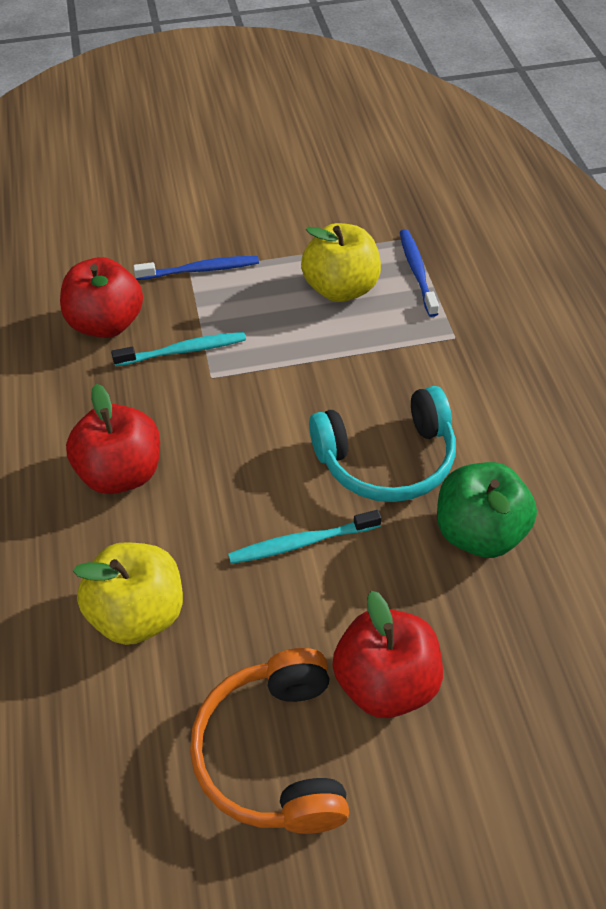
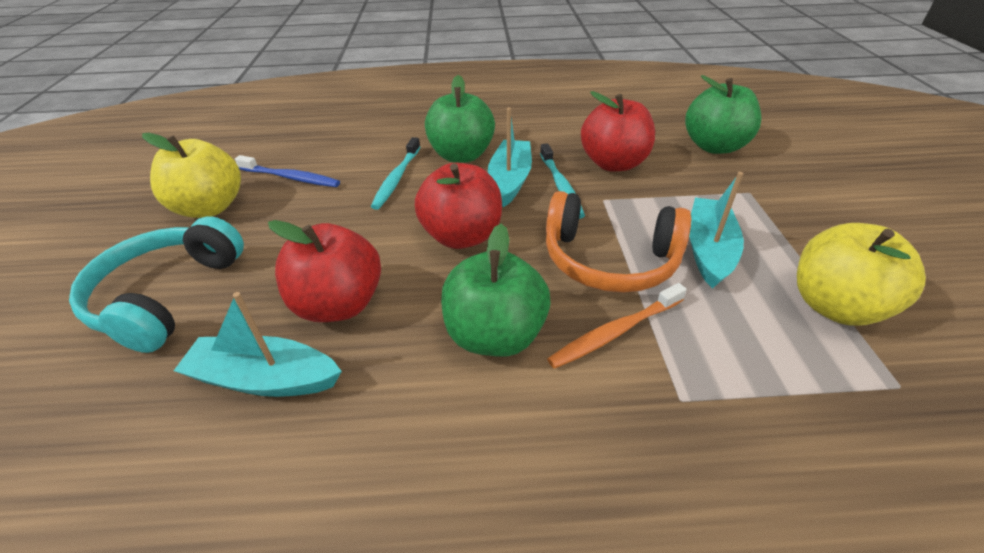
blue toothbrush: 2 -> 1
green apple: 1 -> 3
orange toothbrush: 0 -> 1
turquoise boat: 0 -> 3

